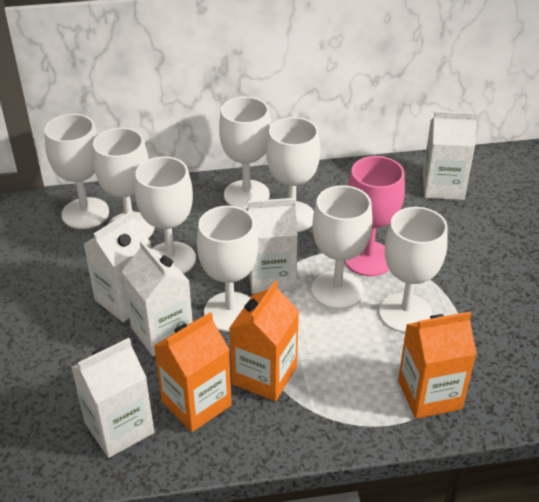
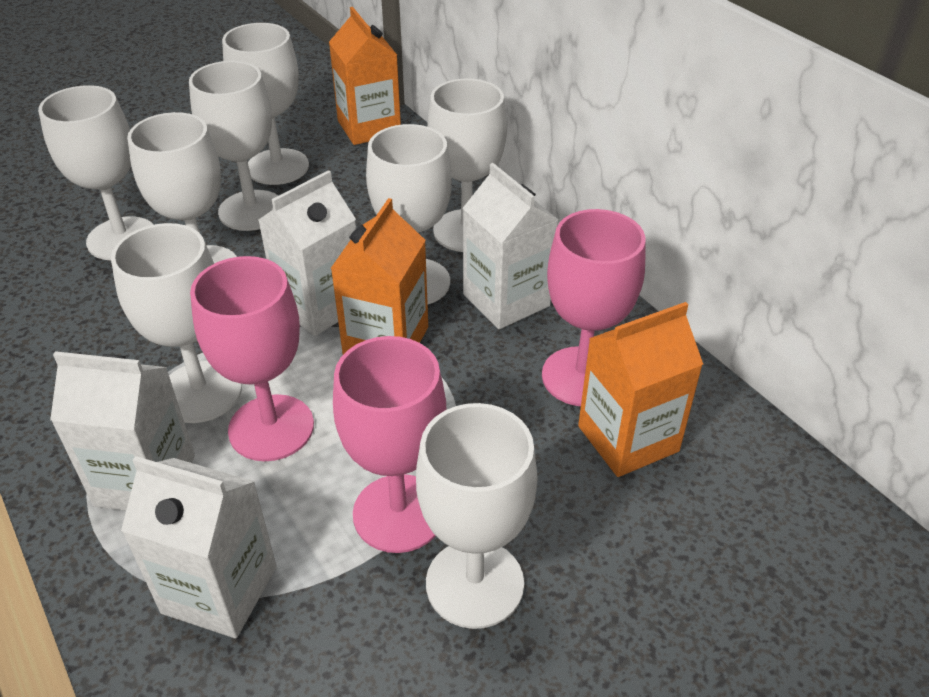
pink goblet: 1 -> 3
white carton: 5 -> 4

